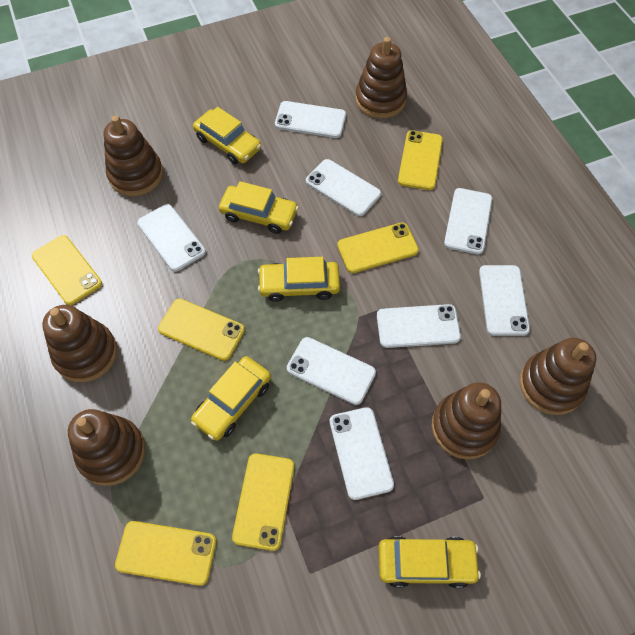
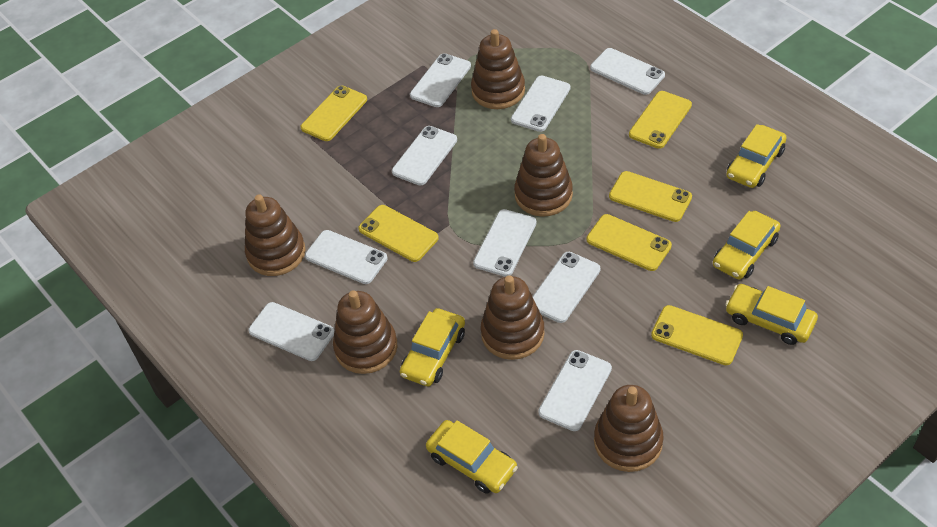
white phone: 8 -> 9

